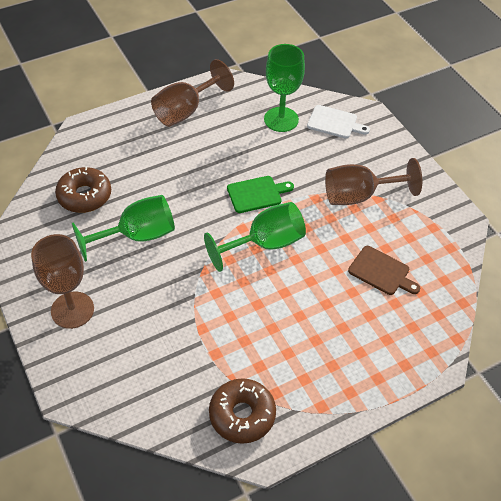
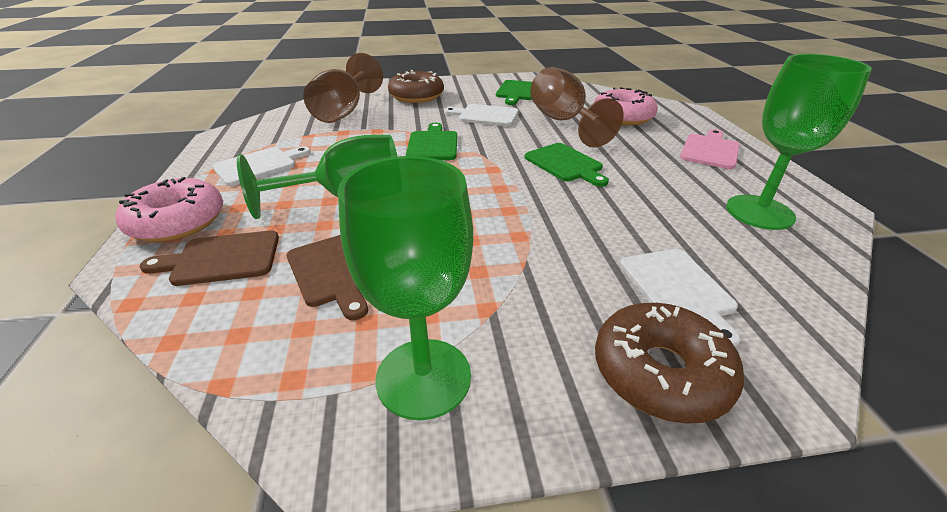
brown cutting board: 1 -> 2
brown goblet: 3 -> 2
green cutting board: 1 -> 3
pink cutting board: 0 -> 1
pink donut: 0 -> 2
white cutting board: 1 -> 3

